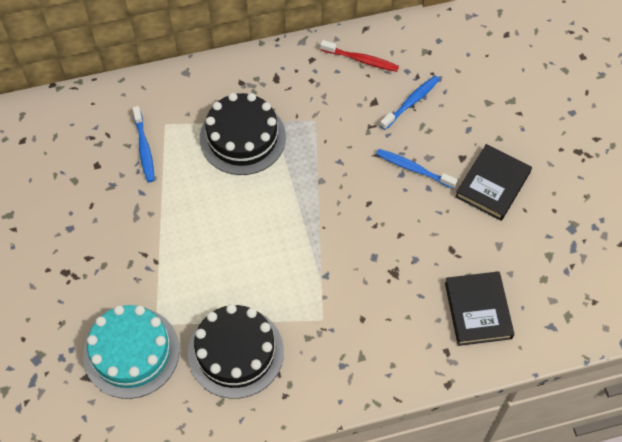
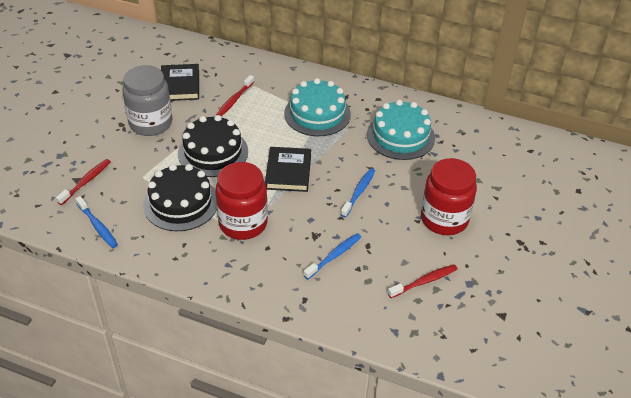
grey jar: 0 -> 1
red jar: 0 -> 2
red toothbrush: 1 -> 3
turquoise cake: 1 -> 2

